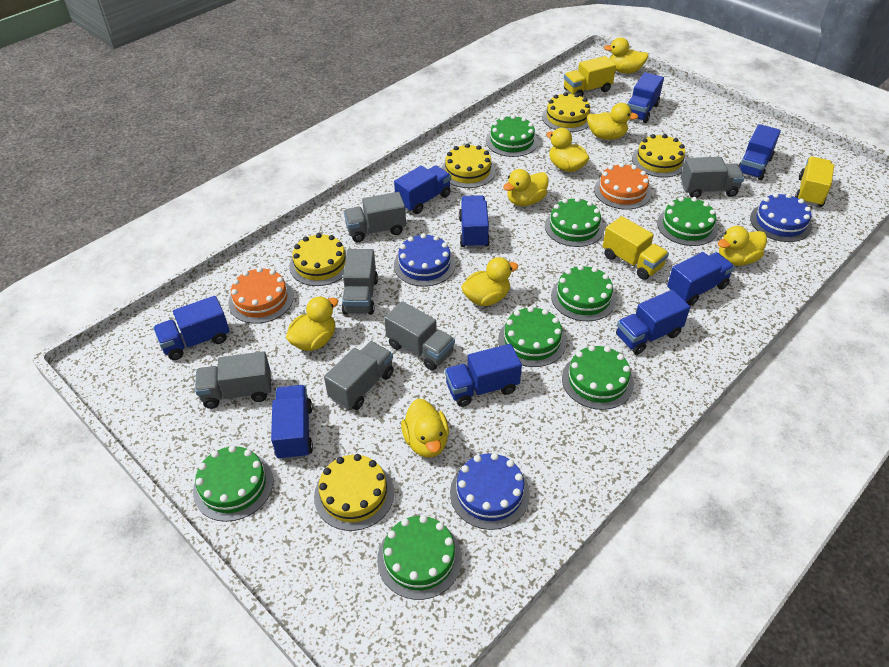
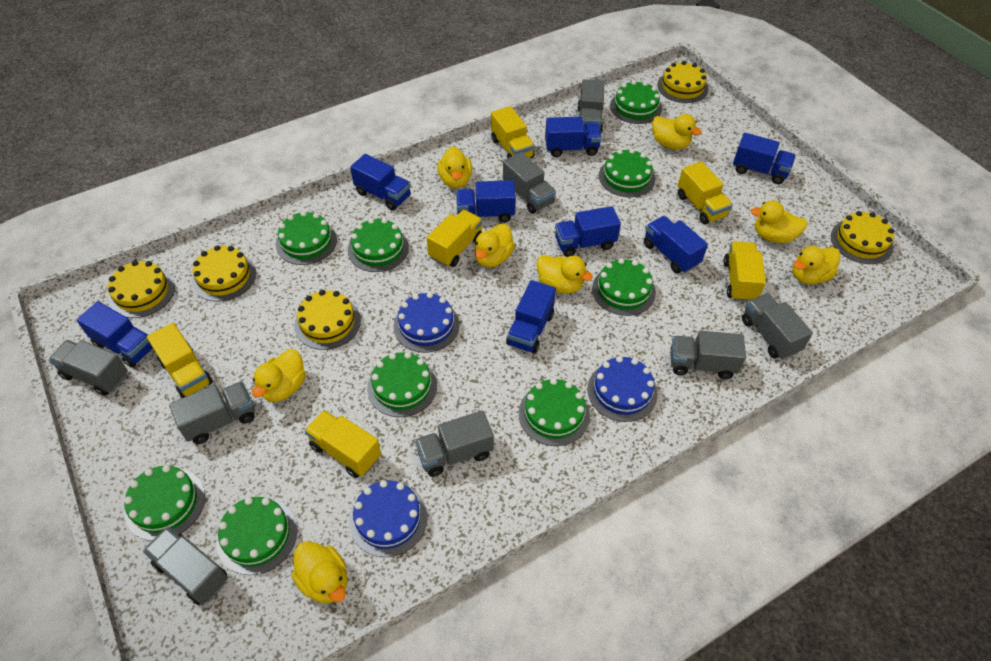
blue truck: 9 -> 8
green cake: 8 -> 9
grey truck: 6 -> 8
orange cake: 2 -> 0
yellow truck: 3 -> 6

